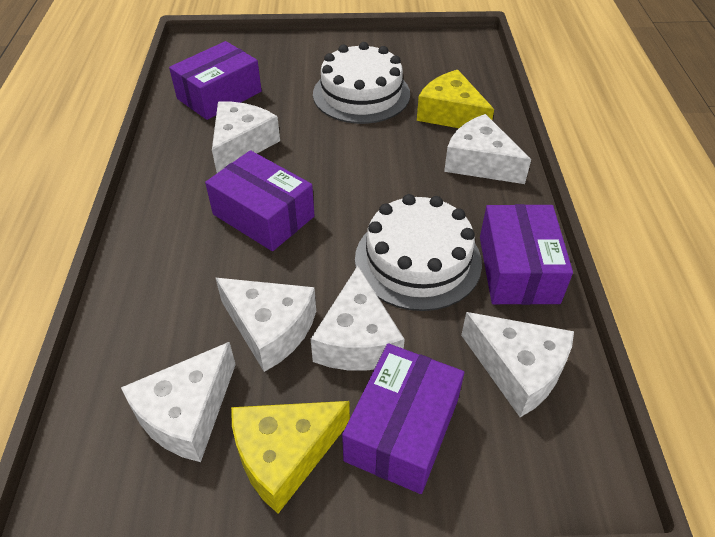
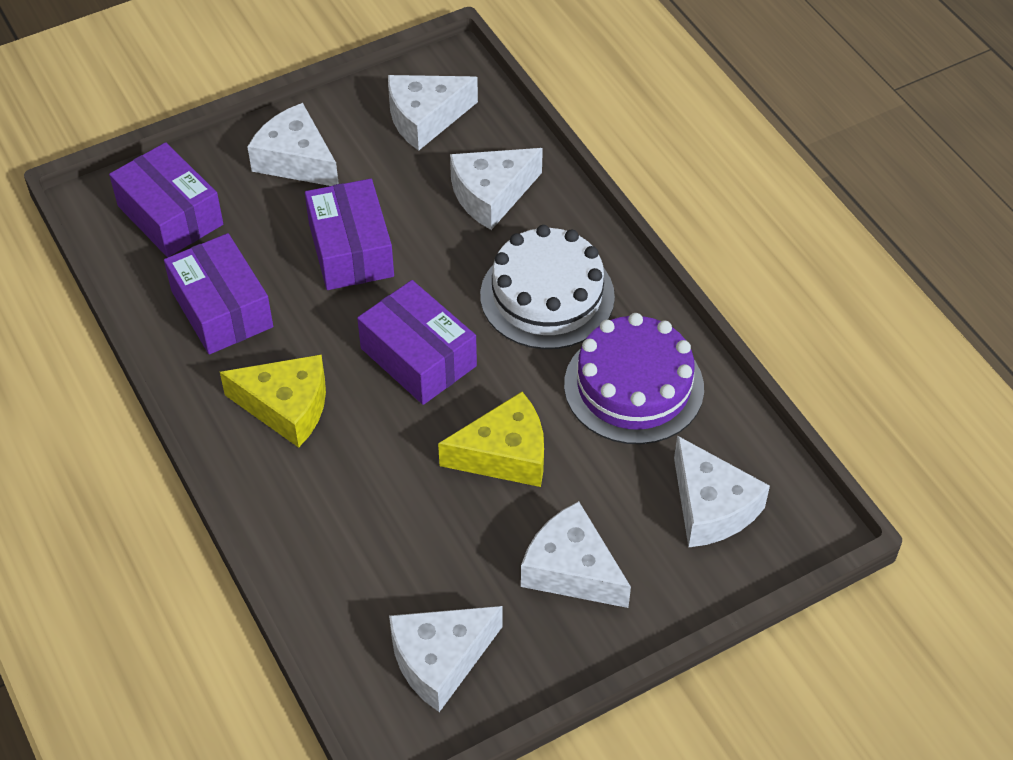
purple cake: 0 -> 1
white cake: 2 -> 1

